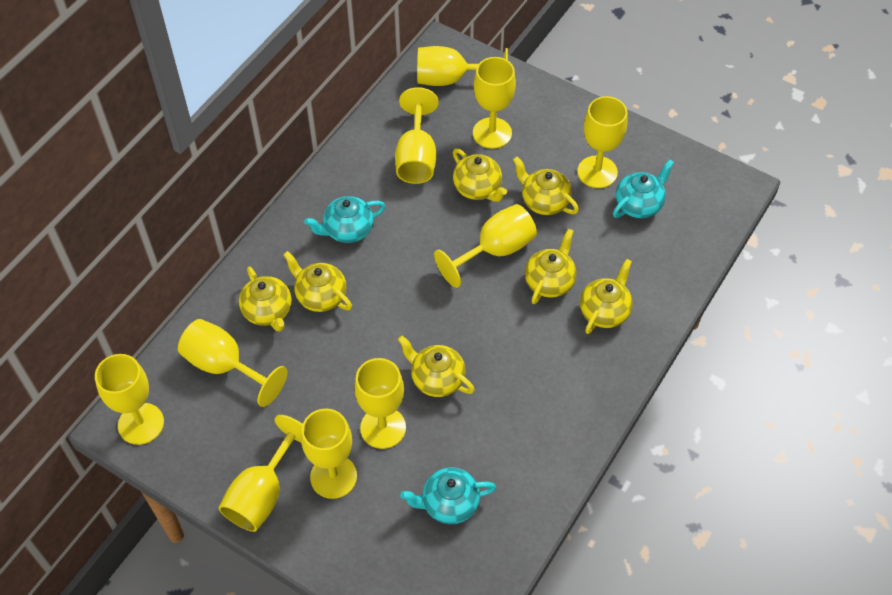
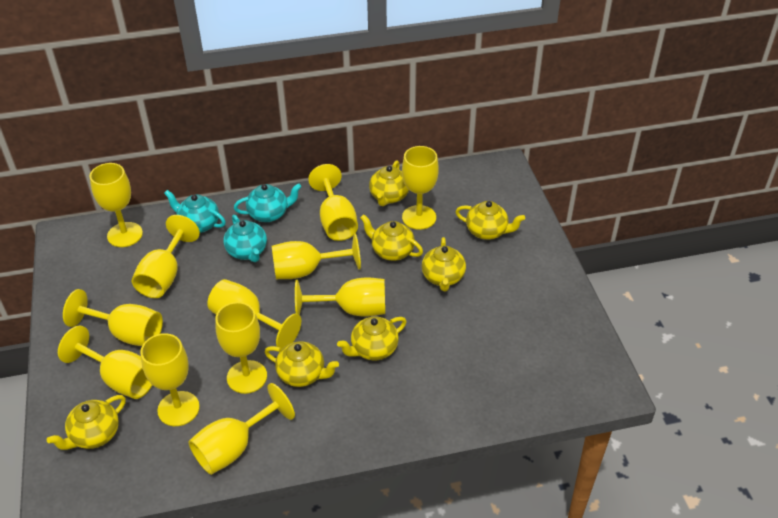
yellow goblet: 10 -> 12

